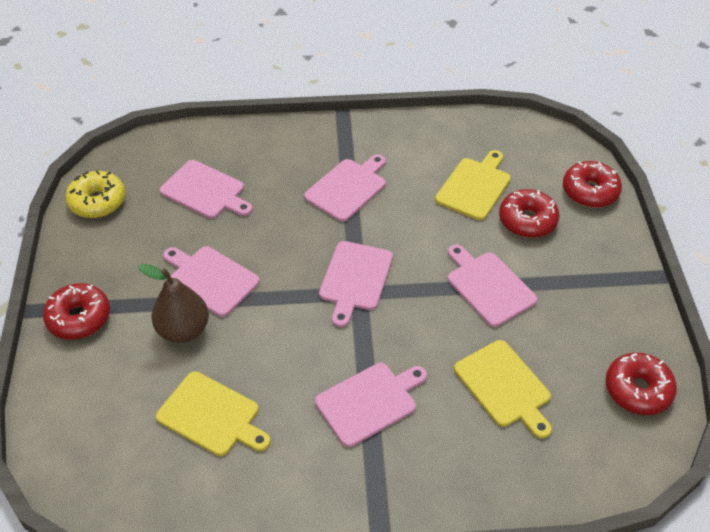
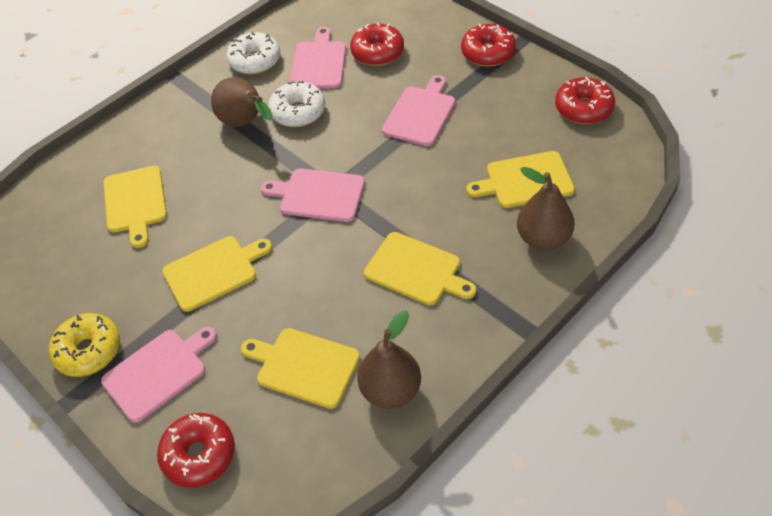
brown pear: 1 -> 3
pink cutting board: 6 -> 4
white donut: 0 -> 2
yellow cutting board: 3 -> 5

